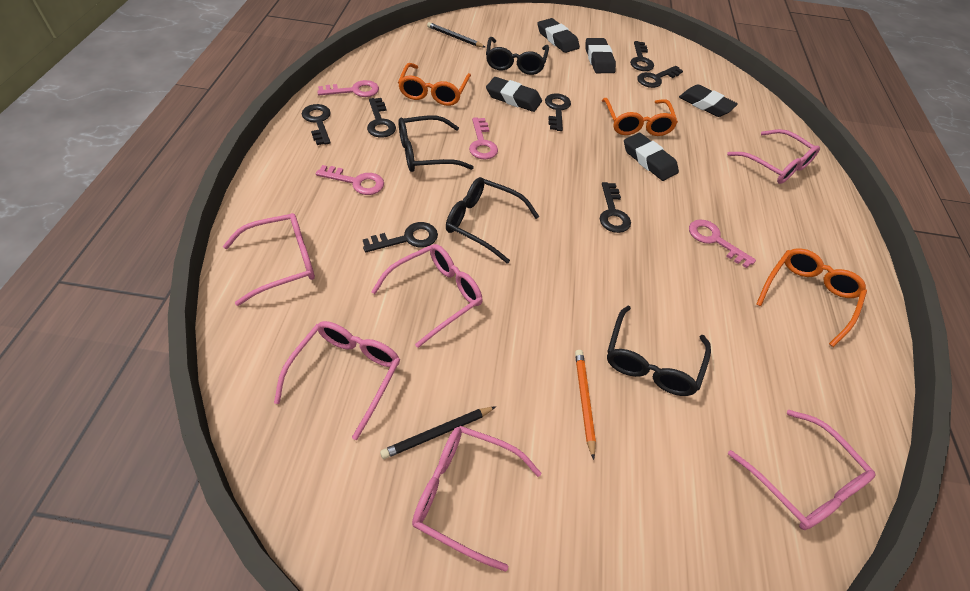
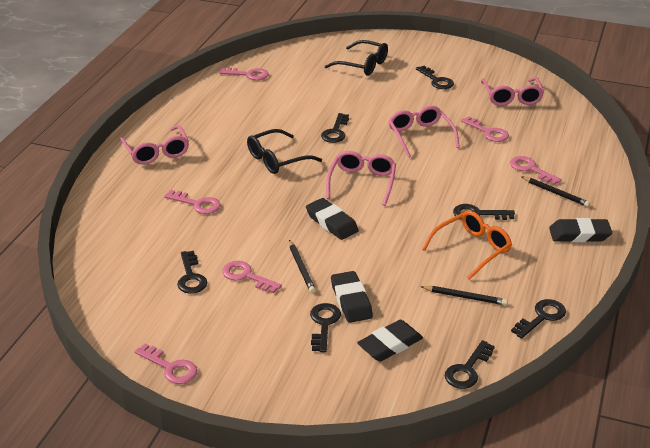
black eraser: 5 -> 4
black glasses: 4 -> 2
black pencil: 2 -> 3
orange glasses: 3 -> 1
orange pencil: 1 -> 0
pink glasses: 6 -> 4
pink key: 4 -> 6

